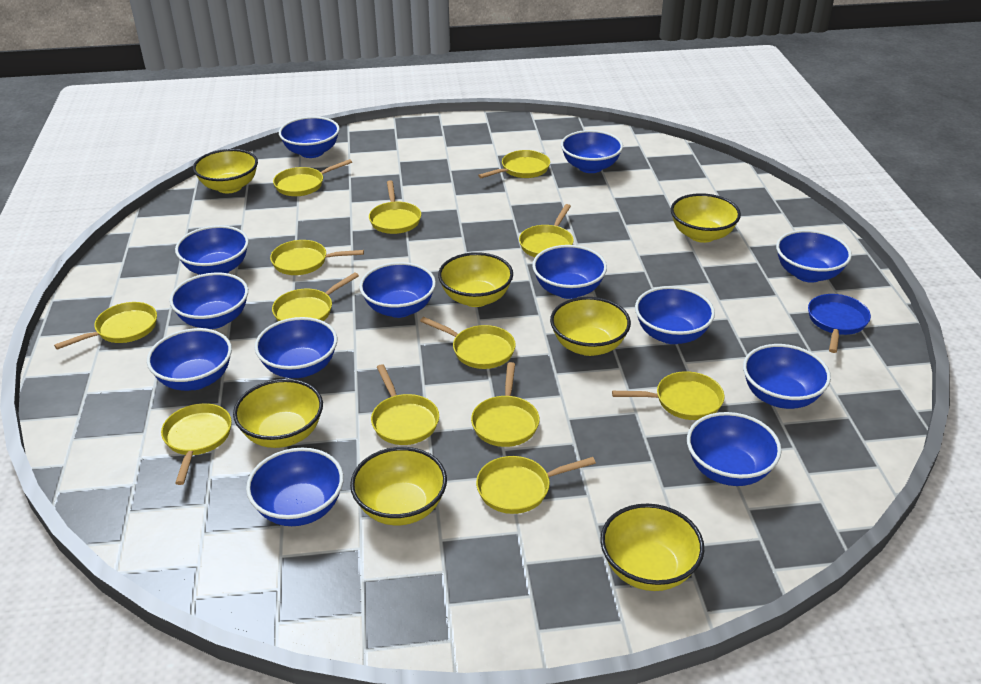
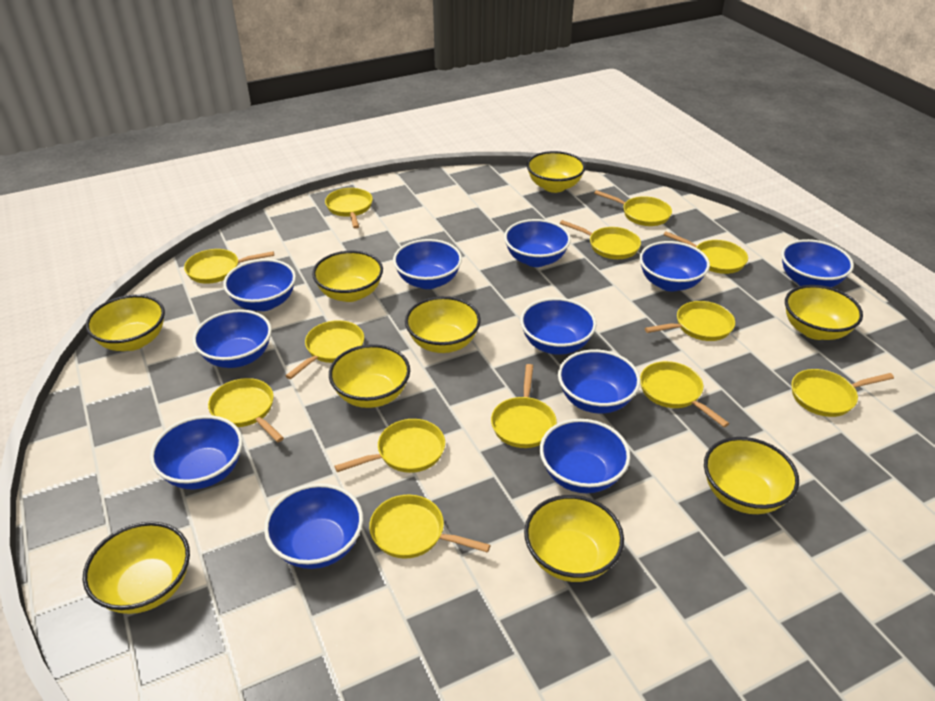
blue bowl: 13 -> 11
blue pan: 1 -> 0
yellow bowl: 7 -> 9

